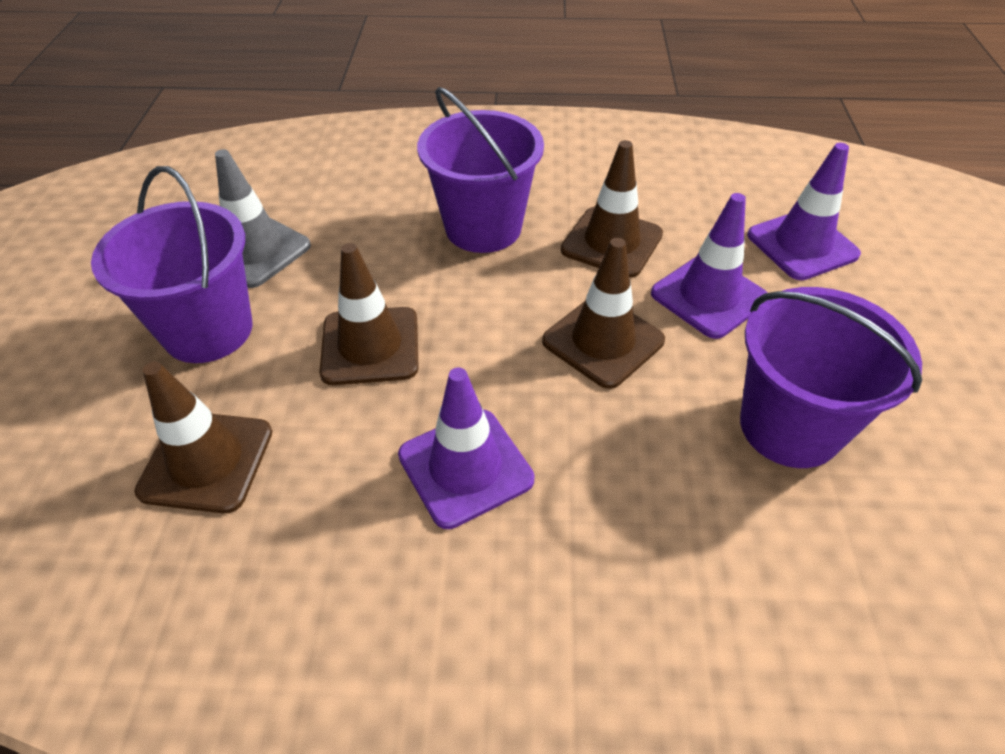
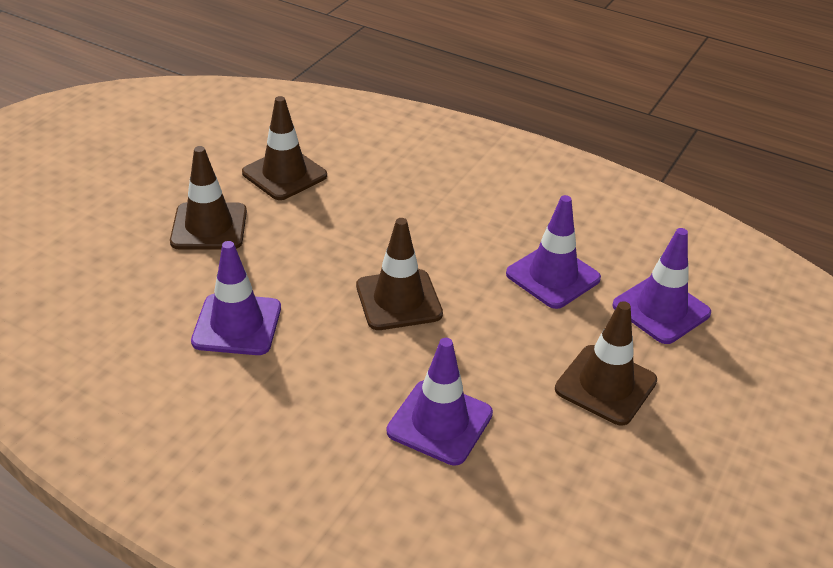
grey traffic cone: 1 -> 0
purple bucket: 3 -> 0
purple traffic cone: 3 -> 4

